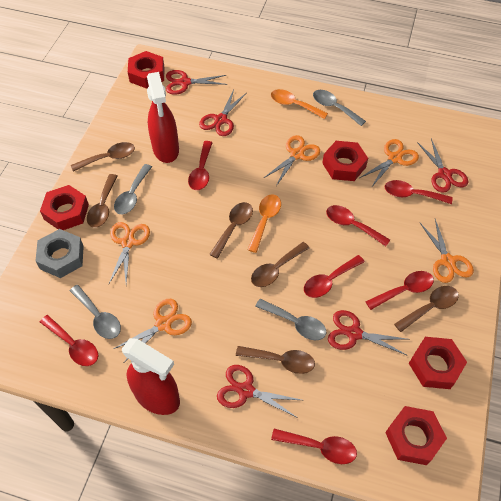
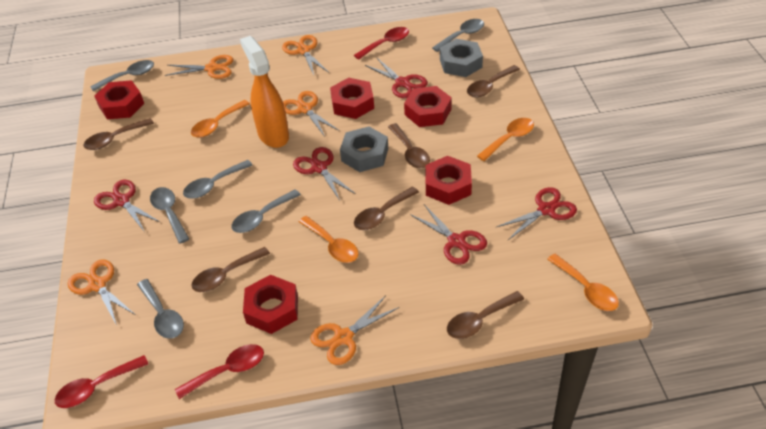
grey nut: 1 -> 2
grey spoon: 4 -> 6
orange spoon: 2 -> 4
orange spray bottle: 0 -> 1
red spoon: 7 -> 3
red spray bottle: 2 -> 0

